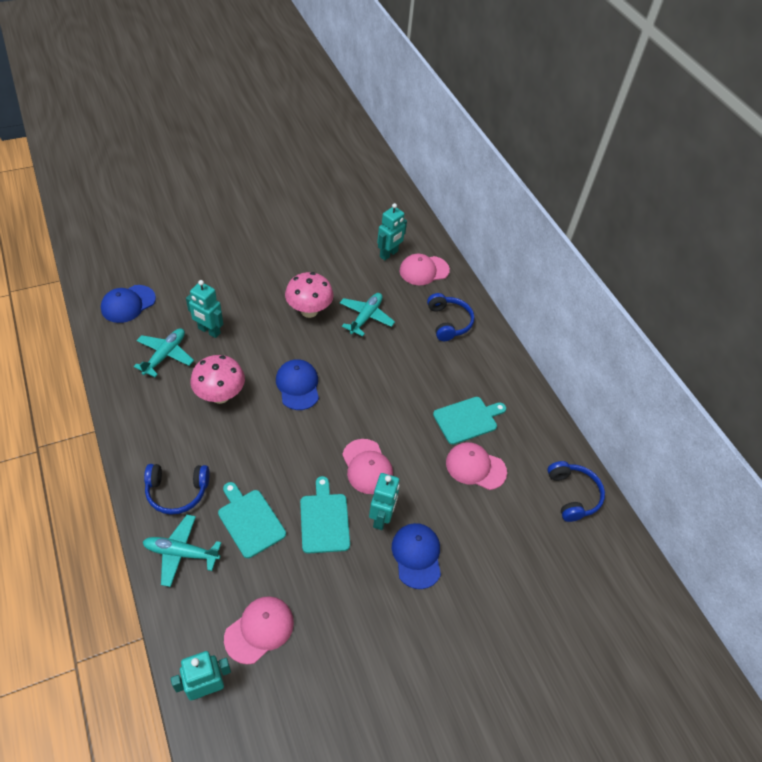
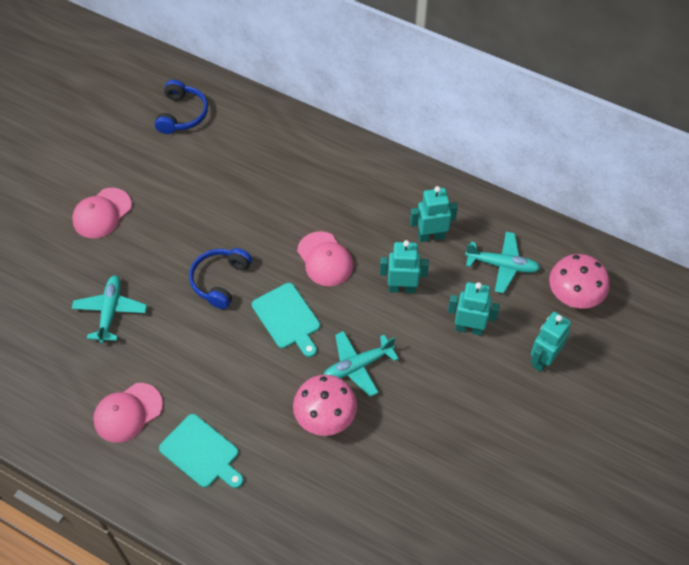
blue cap: 3 -> 0
blue headphones: 3 -> 2
pink cap: 4 -> 3
turquoise cutting board: 3 -> 2

